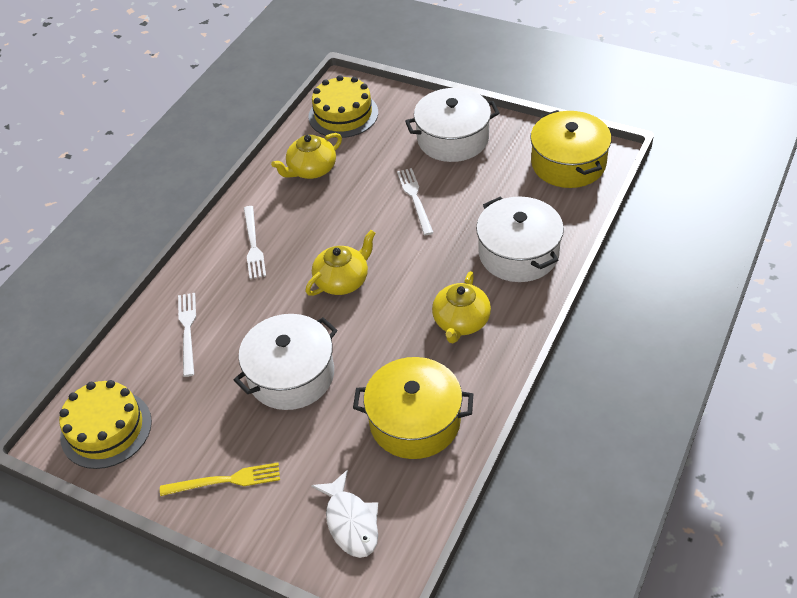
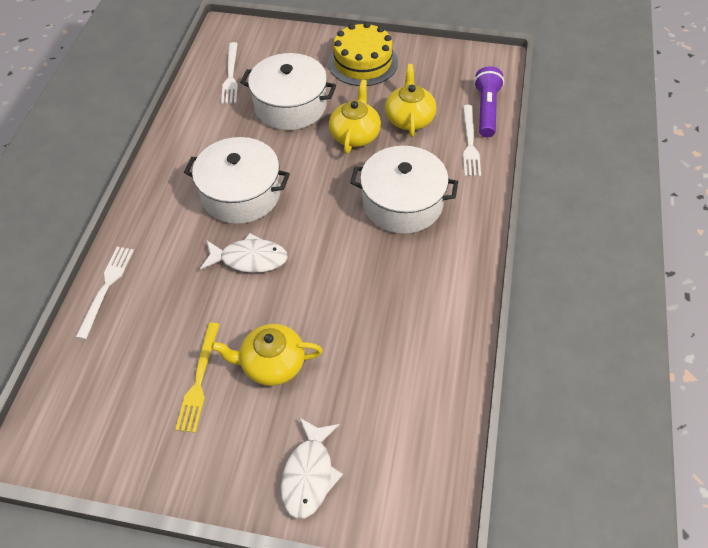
purple flashlight: 0 -> 1
white fish: 1 -> 2
yellow cake: 2 -> 1
yellow pot: 2 -> 0

